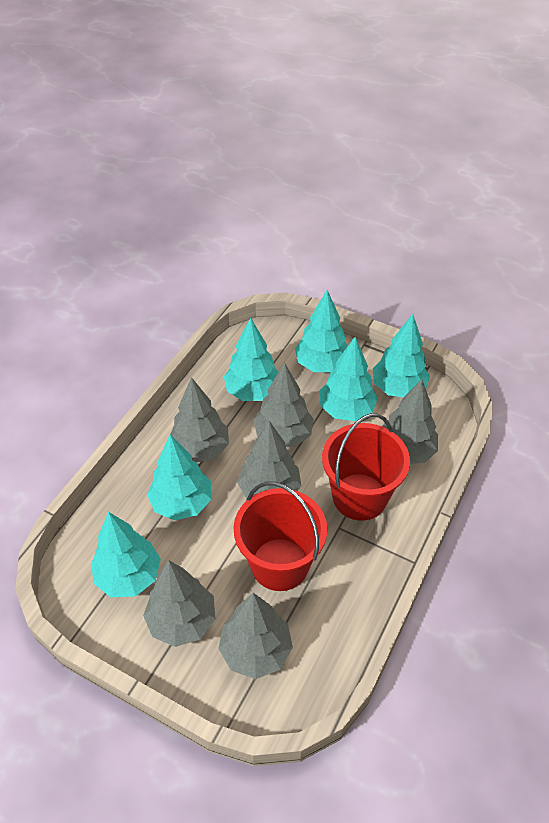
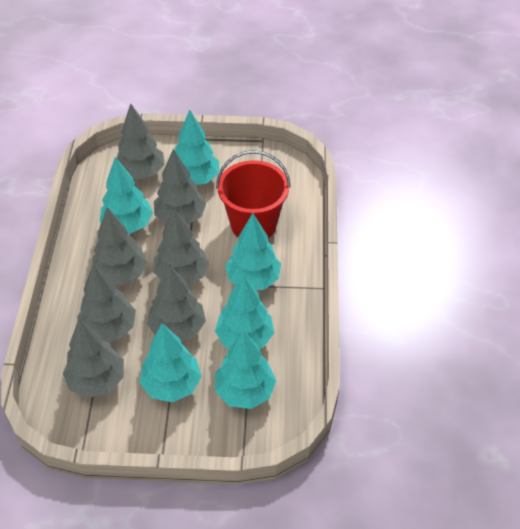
grey tree: 6 -> 7
red bucket: 2 -> 1

